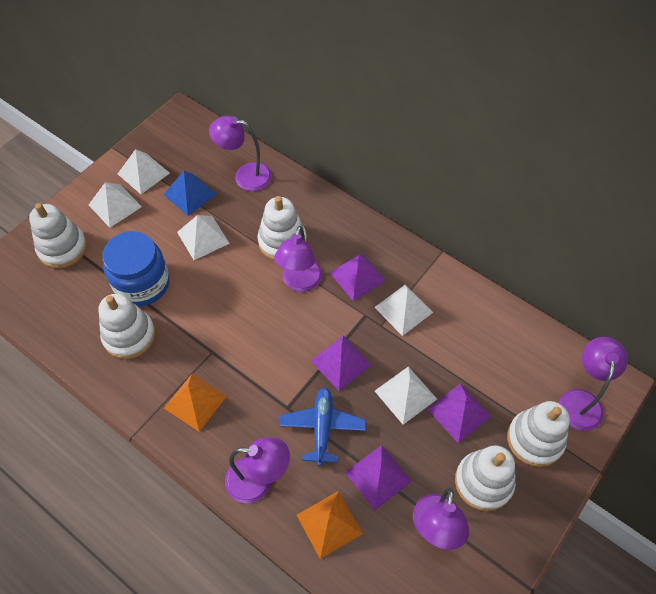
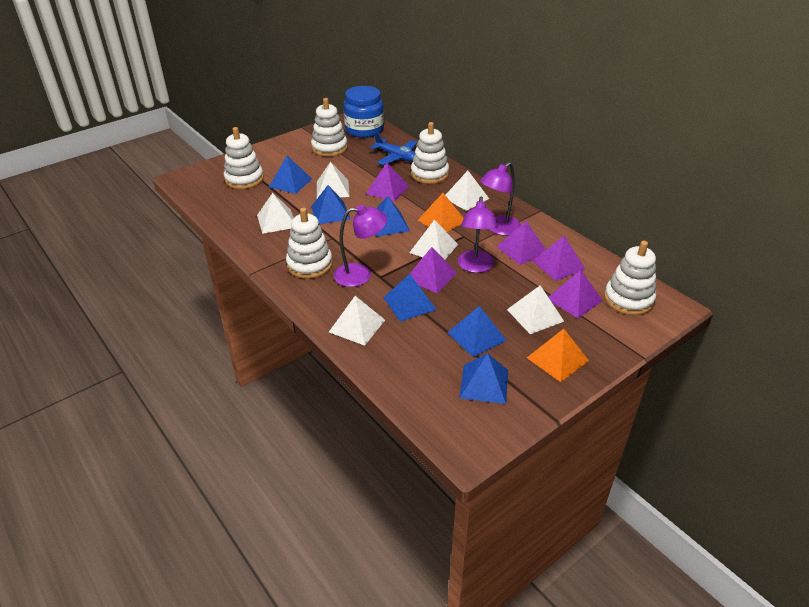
blue pyramid: 1 -> 6
purple lamp: 5 -> 3
purple pyramid: 4 -> 5
white pyramid: 5 -> 6

